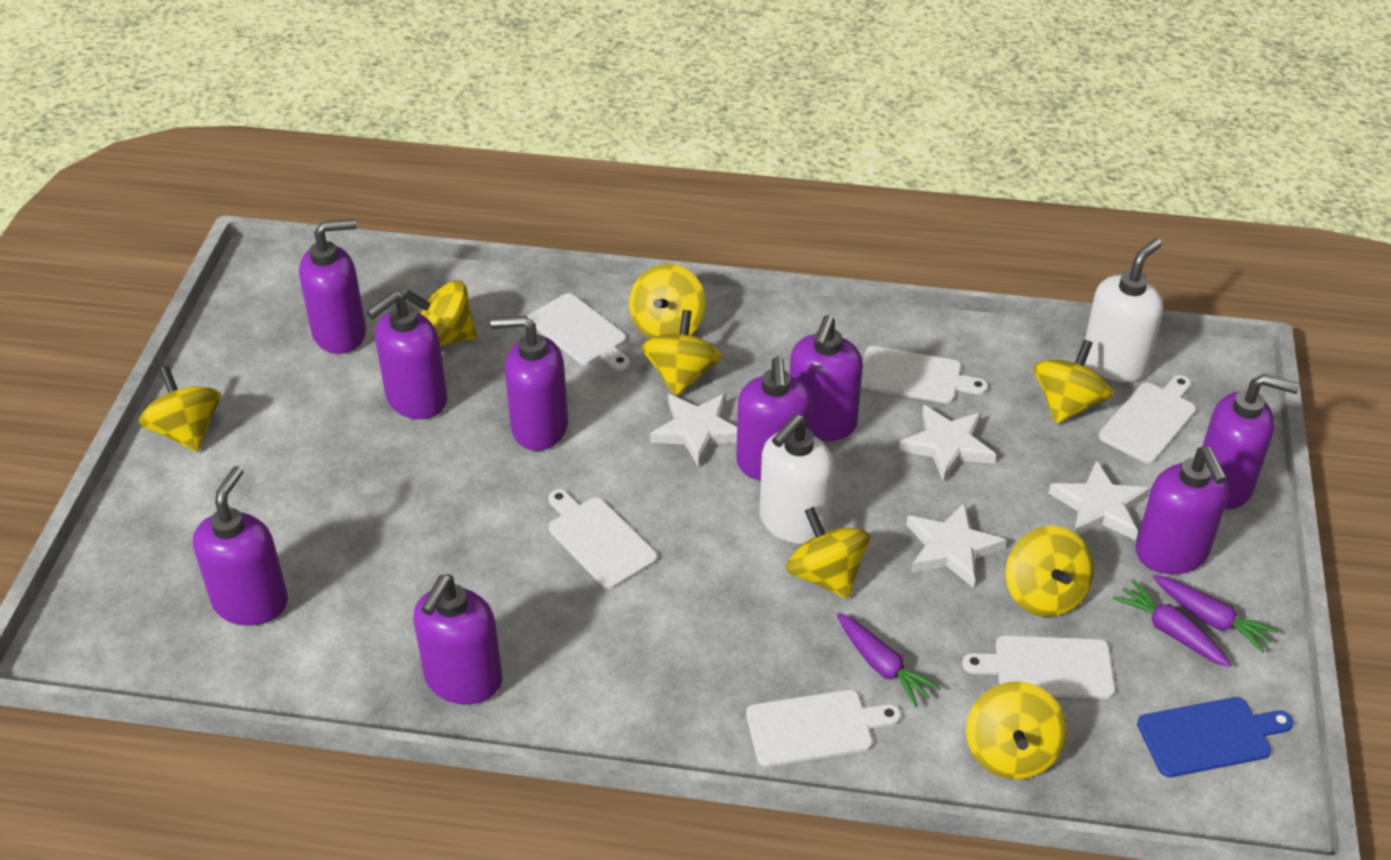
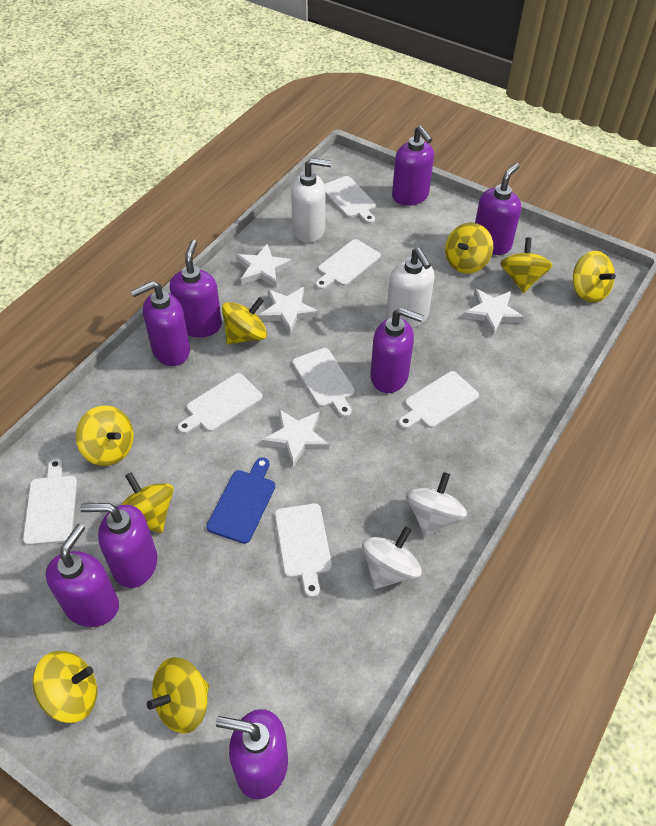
purple carrot: 3 -> 0
purple soap dispenser: 9 -> 8
white cutting board: 6 -> 7
white spinning top: 0 -> 2

